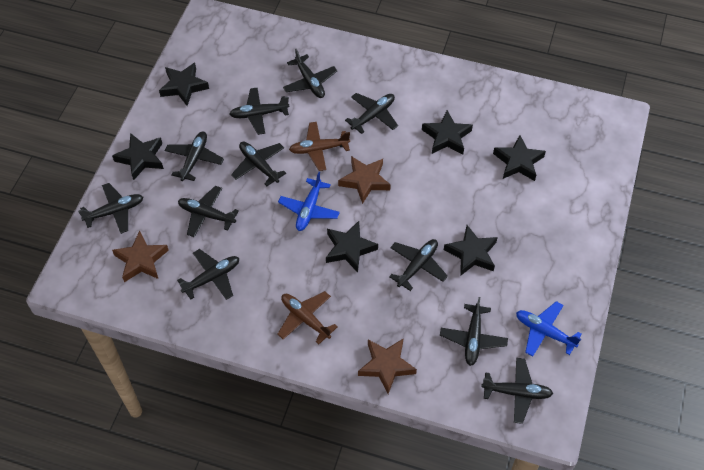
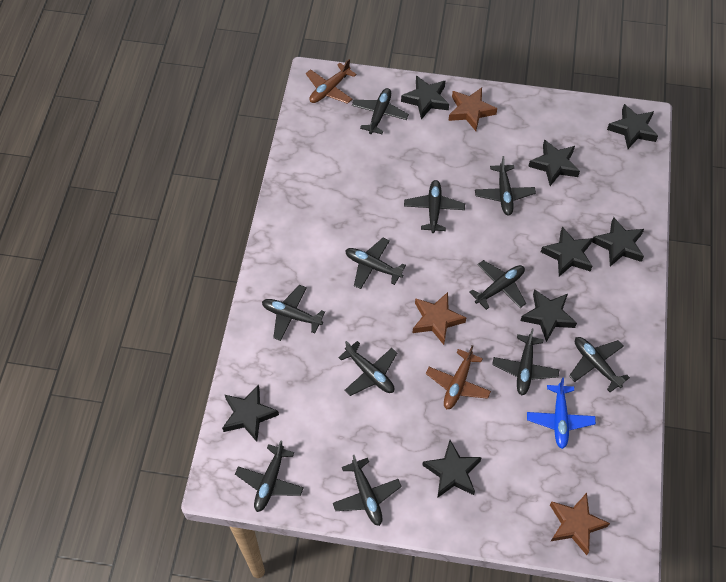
black star: 6 -> 8
blue plane: 2 -> 1

